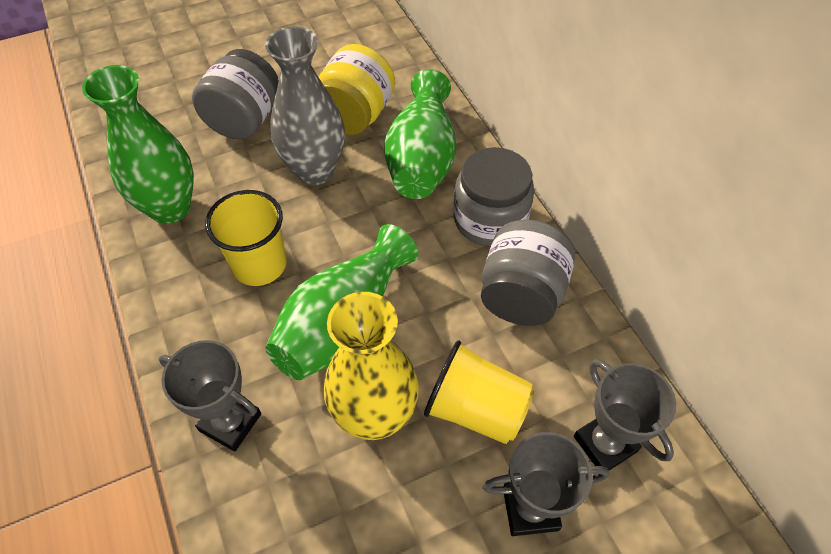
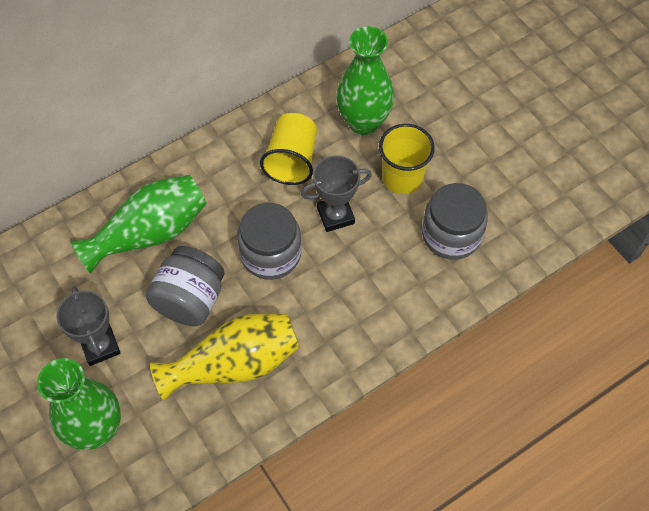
grey trophy: 3 -> 2
grey vase: 1 -> 0
yellow jar: 1 -> 0

